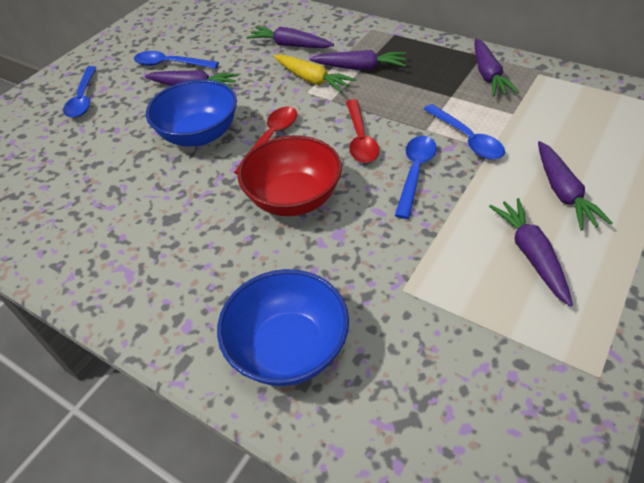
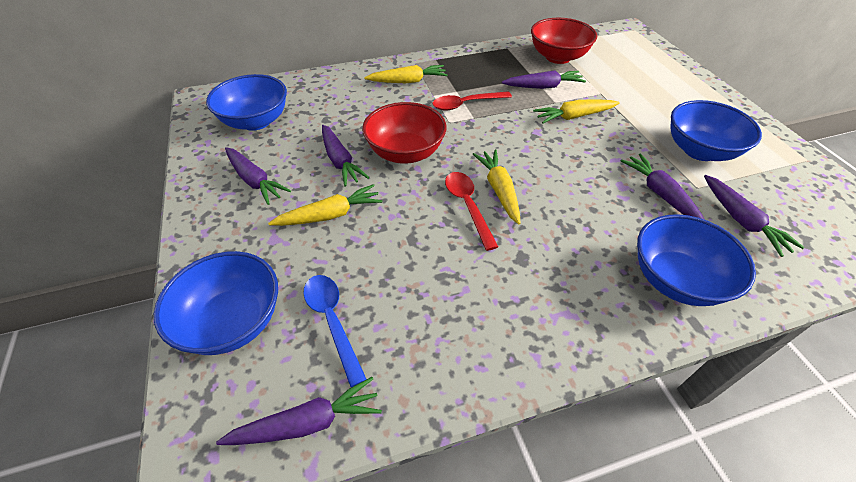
blue bowl: 2 -> 4
blue spoon: 4 -> 1
red bowl: 1 -> 2
yellow carrot: 1 -> 4

